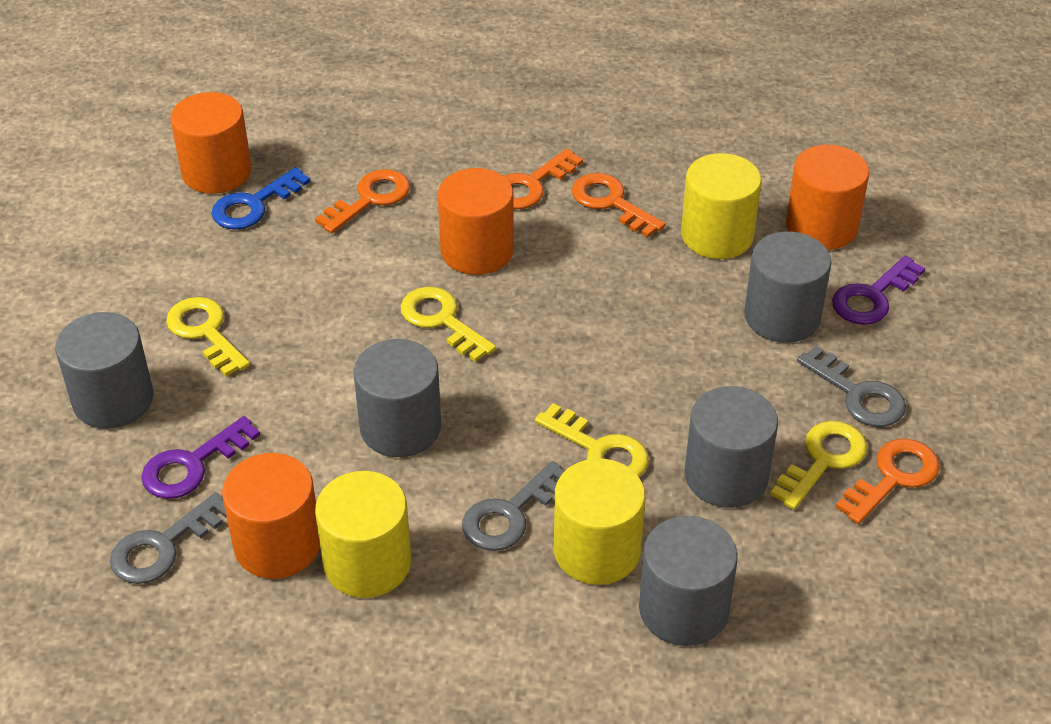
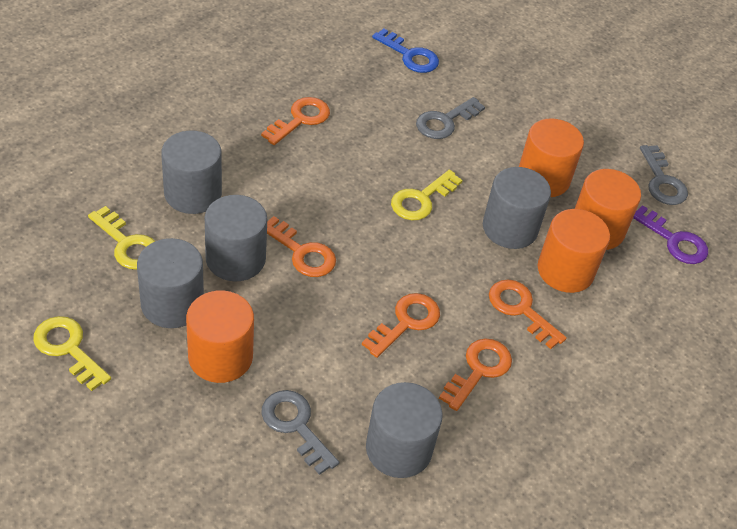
orange key: 4 -> 5
purple key: 2 -> 1
yellow cylinder: 3 -> 0
yellow key: 4 -> 3

